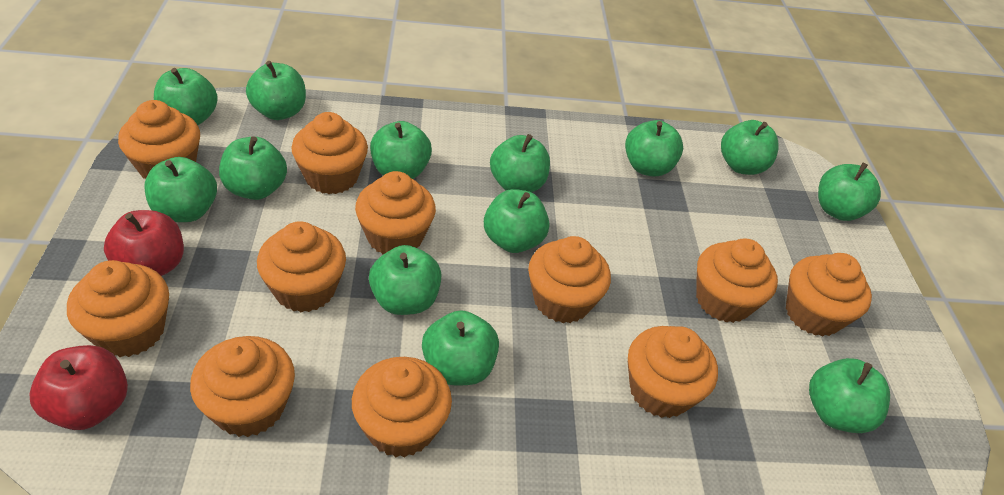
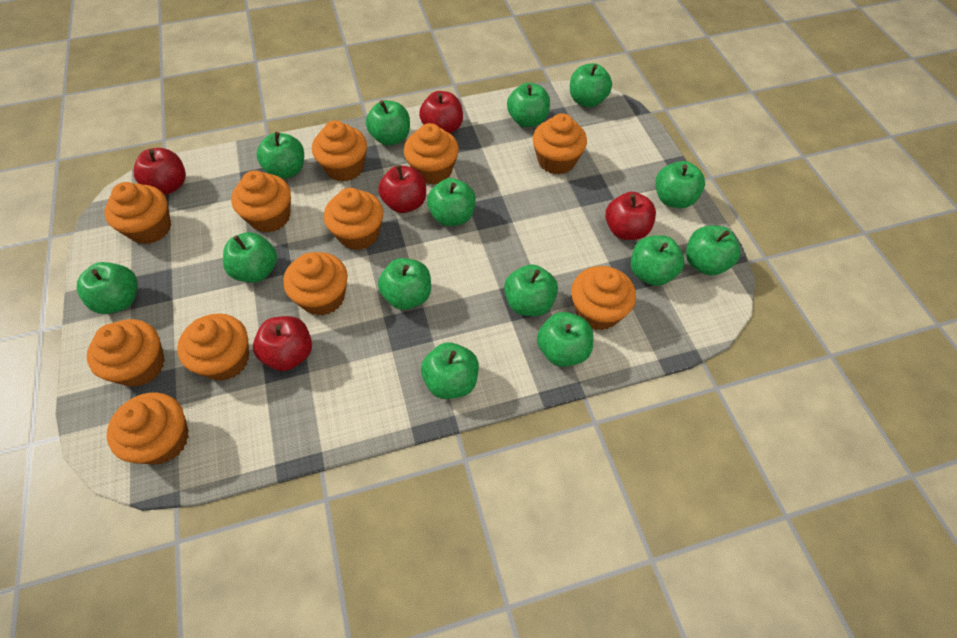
green apple: 13 -> 14
red apple: 2 -> 5

